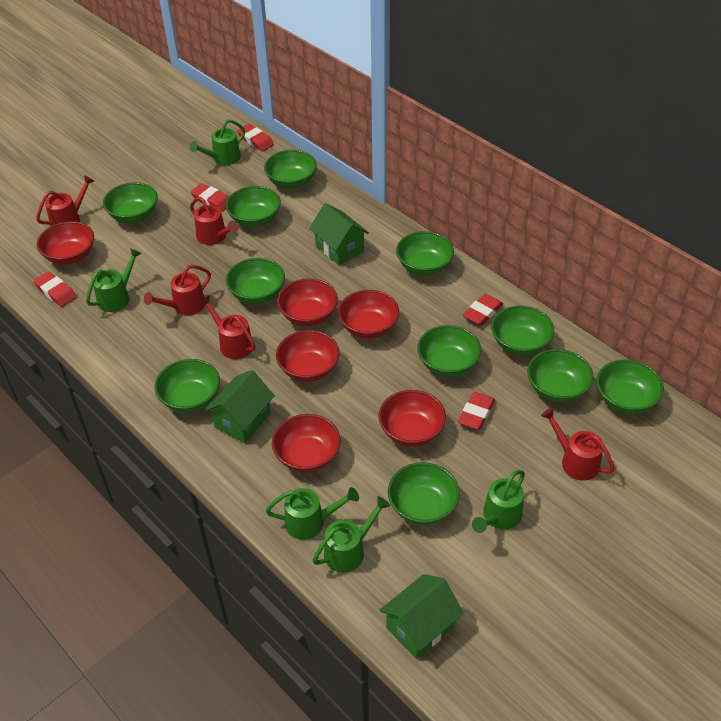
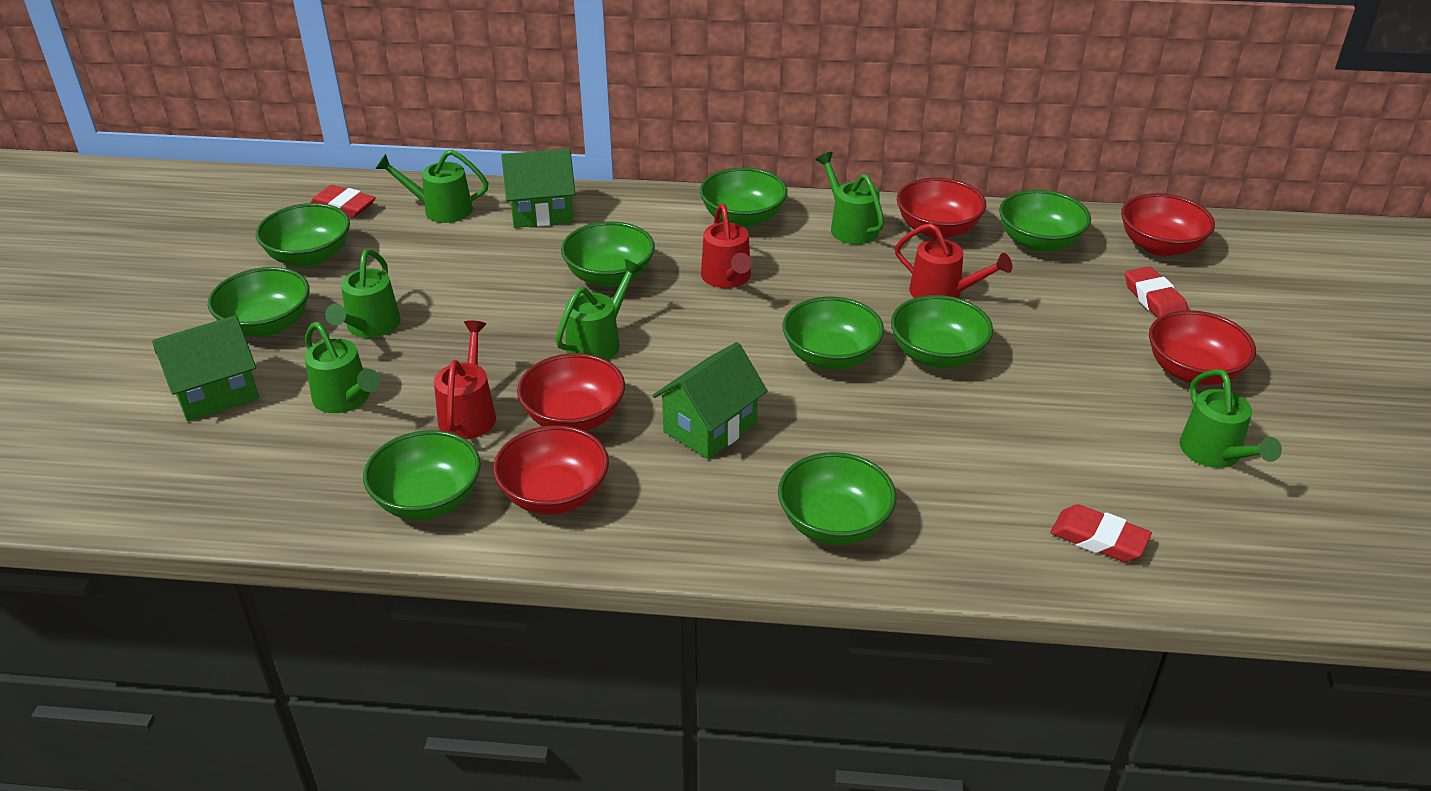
green bowl: 11 -> 9
green watering can: 5 -> 6
red bowl: 6 -> 5
red eraser: 5 -> 3
red watering can: 5 -> 3

